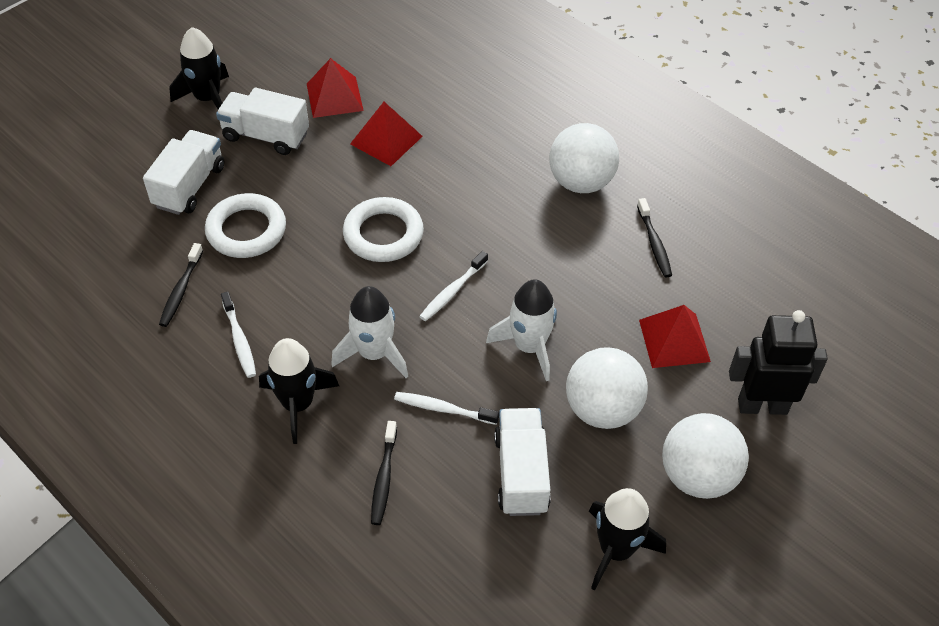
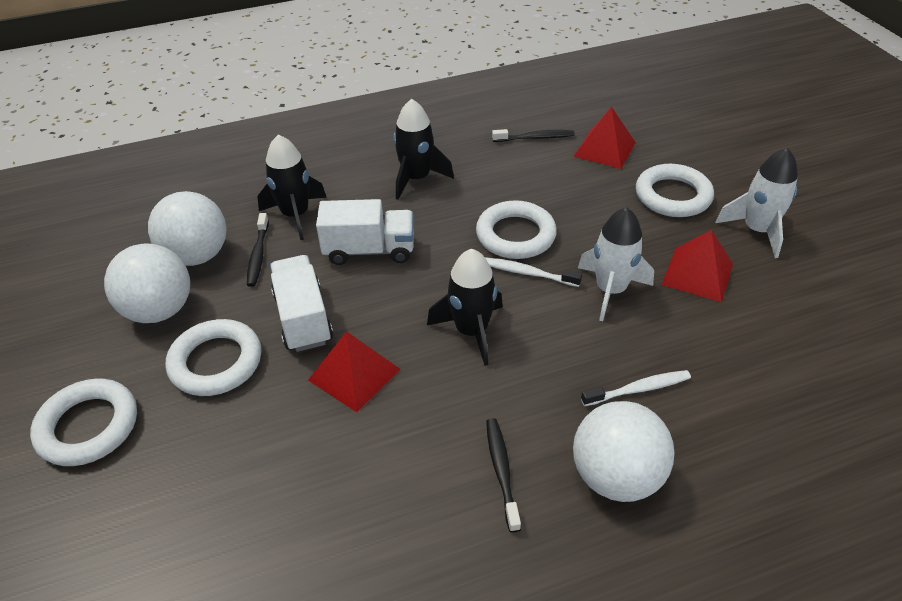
black robot: 1 -> 0
white ring: 2 -> 4
white toothbrush: 3 -> 2
white truck: 3 -> 2

